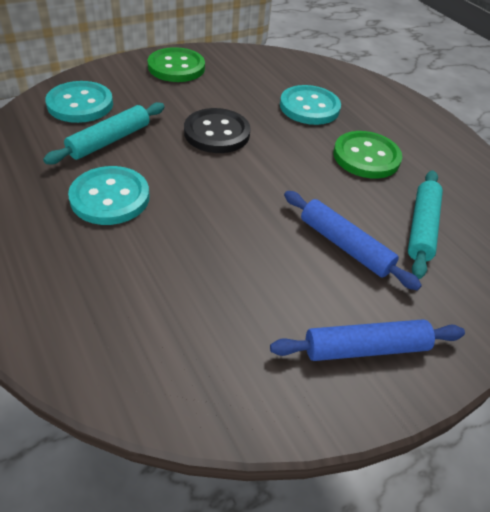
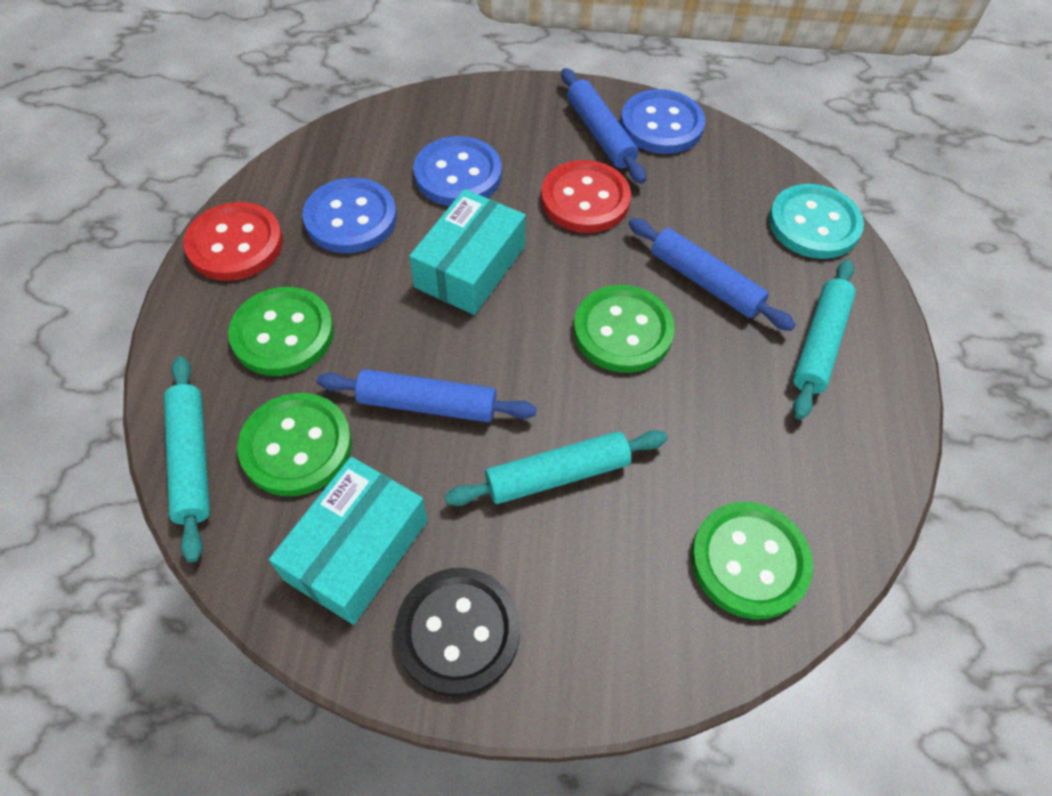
blue button: 0 -> 3
blue rolling pin: 2 -> 3
green button: 2 -> 4
red button: 0 -> 2
turquoise box: 0 -> 2
turquoise button: 3 -> 1
turquoise rolling pin: 2 -> 3

